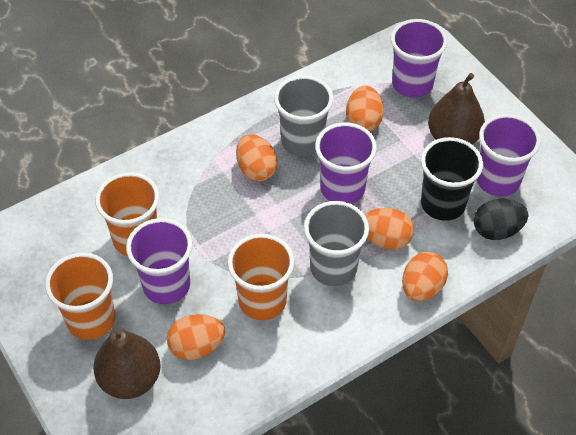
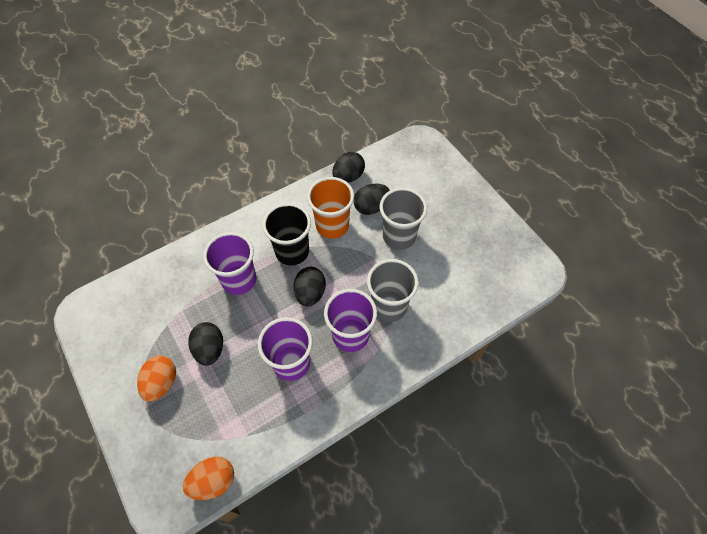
black egg: 1 -> 4
brown pear: 2 -> 0
orange cup: 3 -> 1
orange egg: 5 -> 2
purple cup: 4 -> 3

